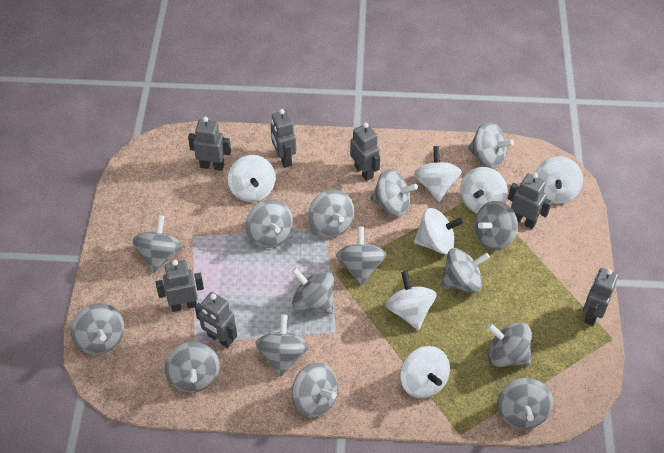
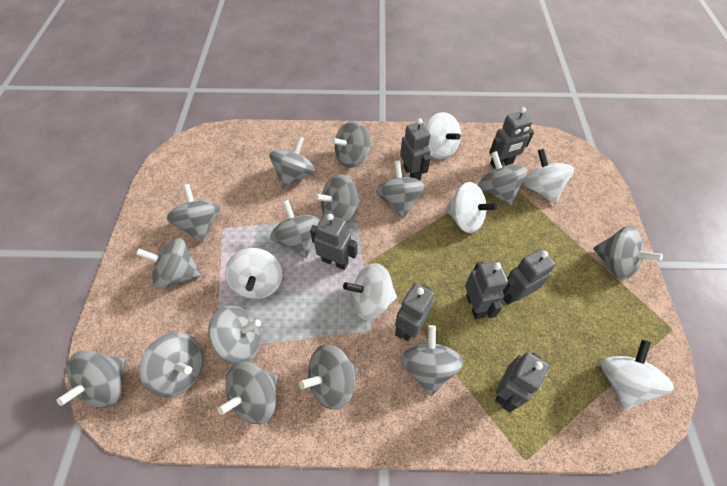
white spinning top: 7 -> 6

